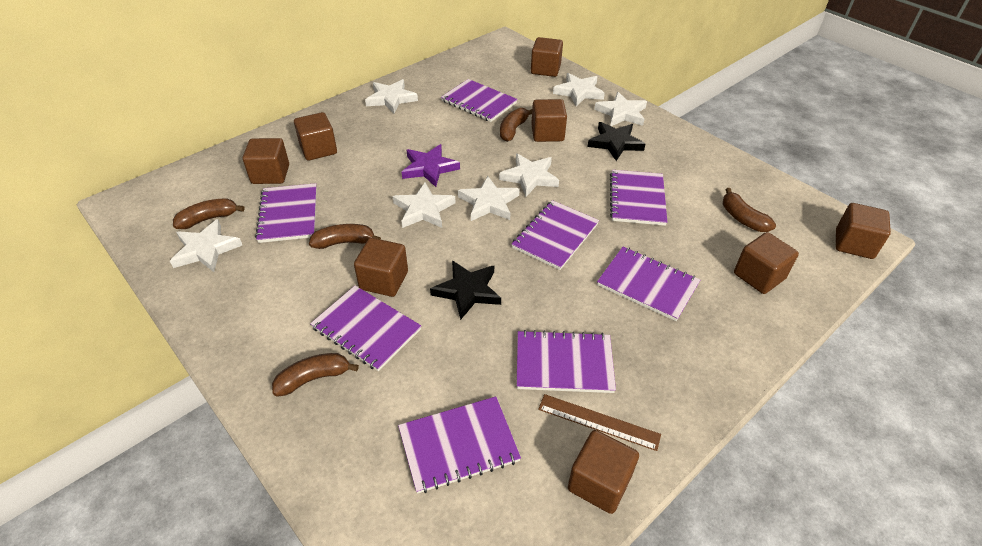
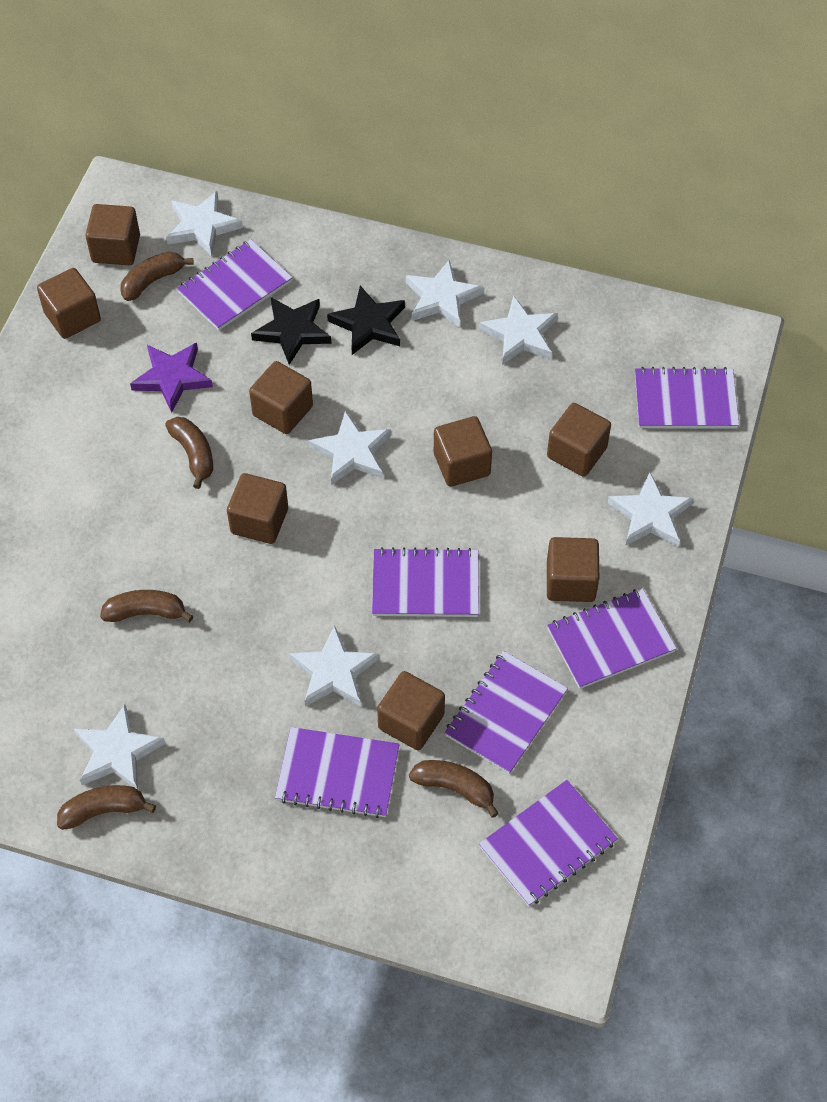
brown ruler: 1 -> 0
purple notebook: 8 -> 7

